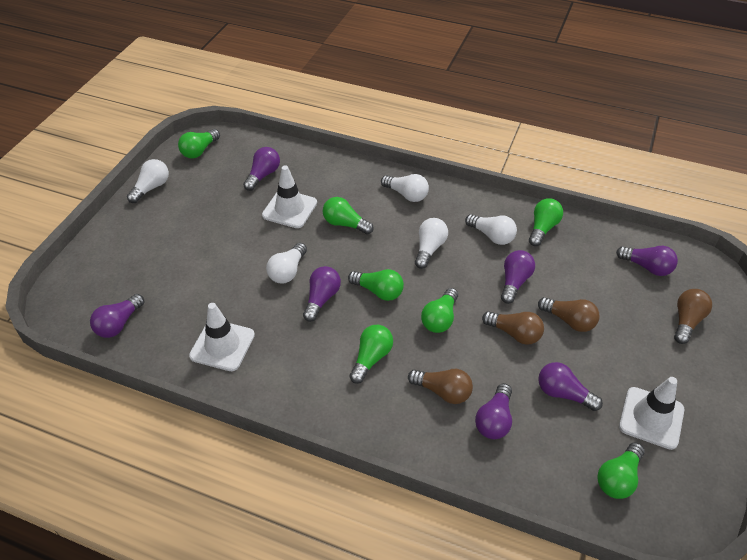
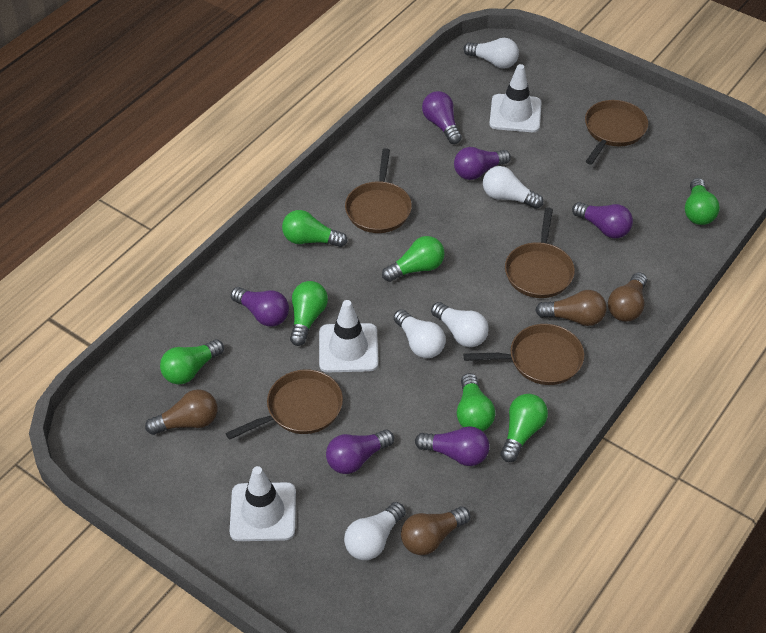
brown pan: 0 -> 5
purple light bulb: 7 -> 6

